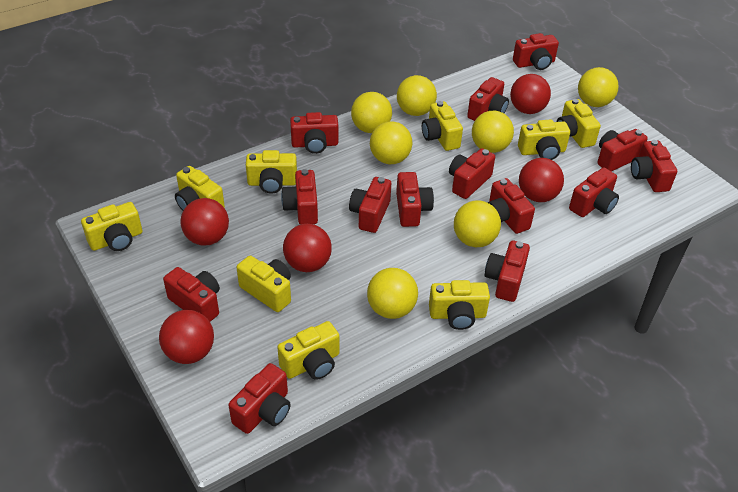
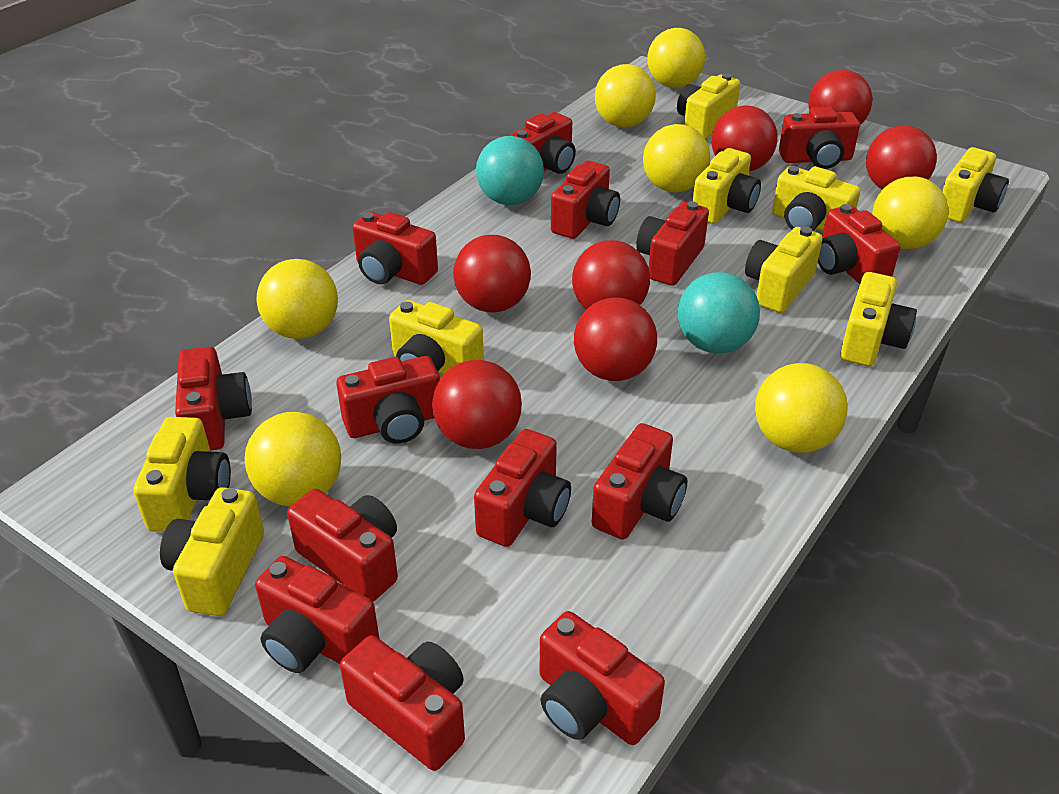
red ball: 5 -> 7
turquoise ball: 0 -> 2

